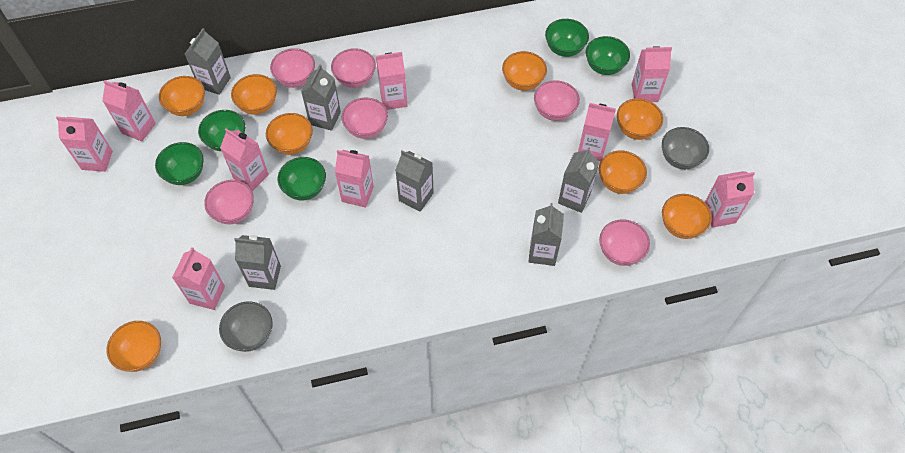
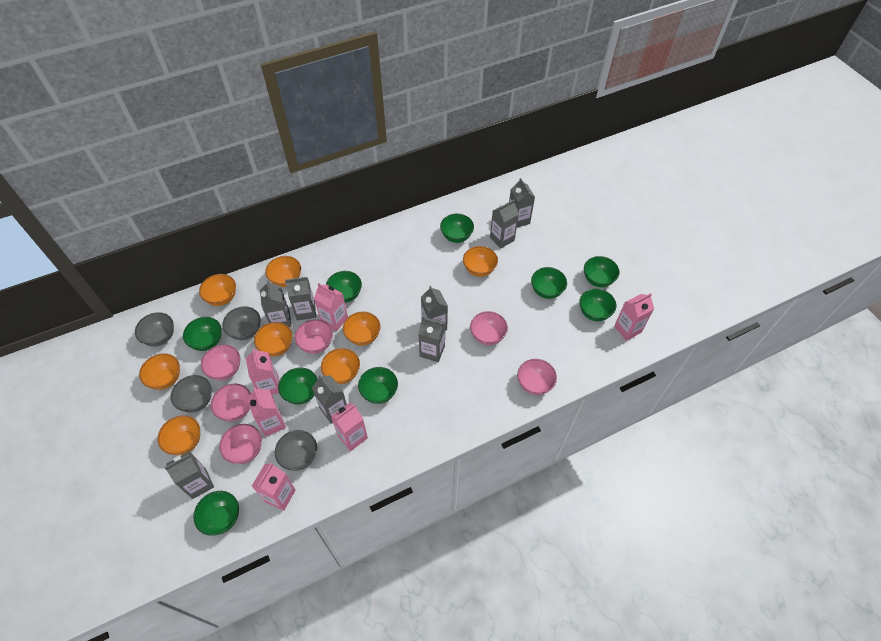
green bowl: 5 -> 9
grey bowl: 2 -> 4
grey carton: 6 -> 8
pink carton: 9 -> 6

